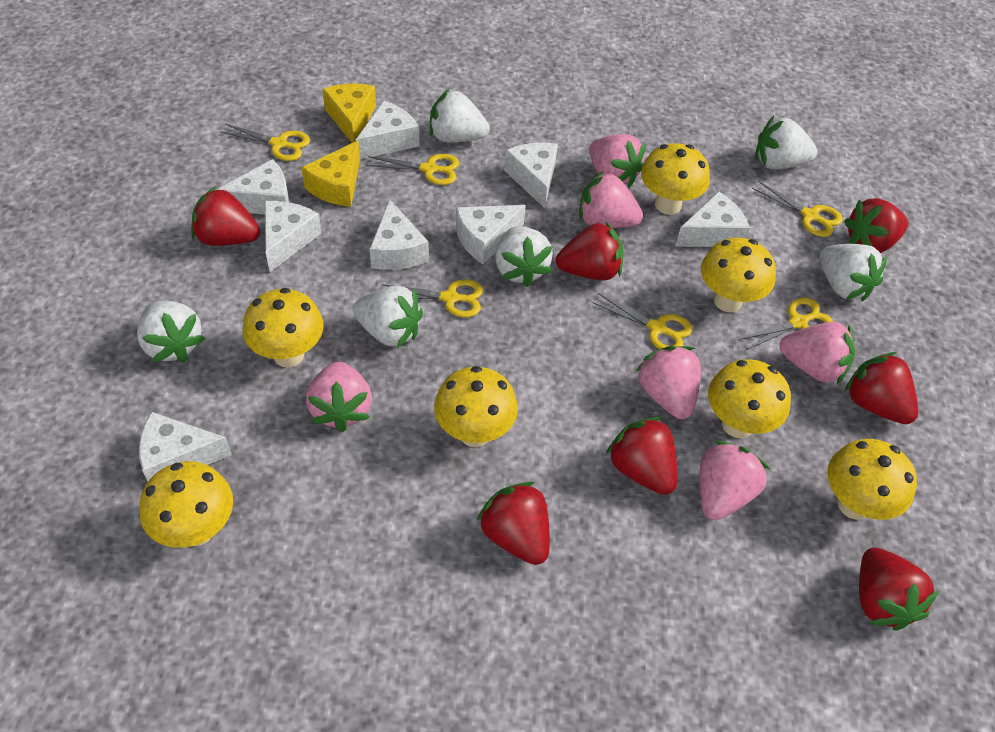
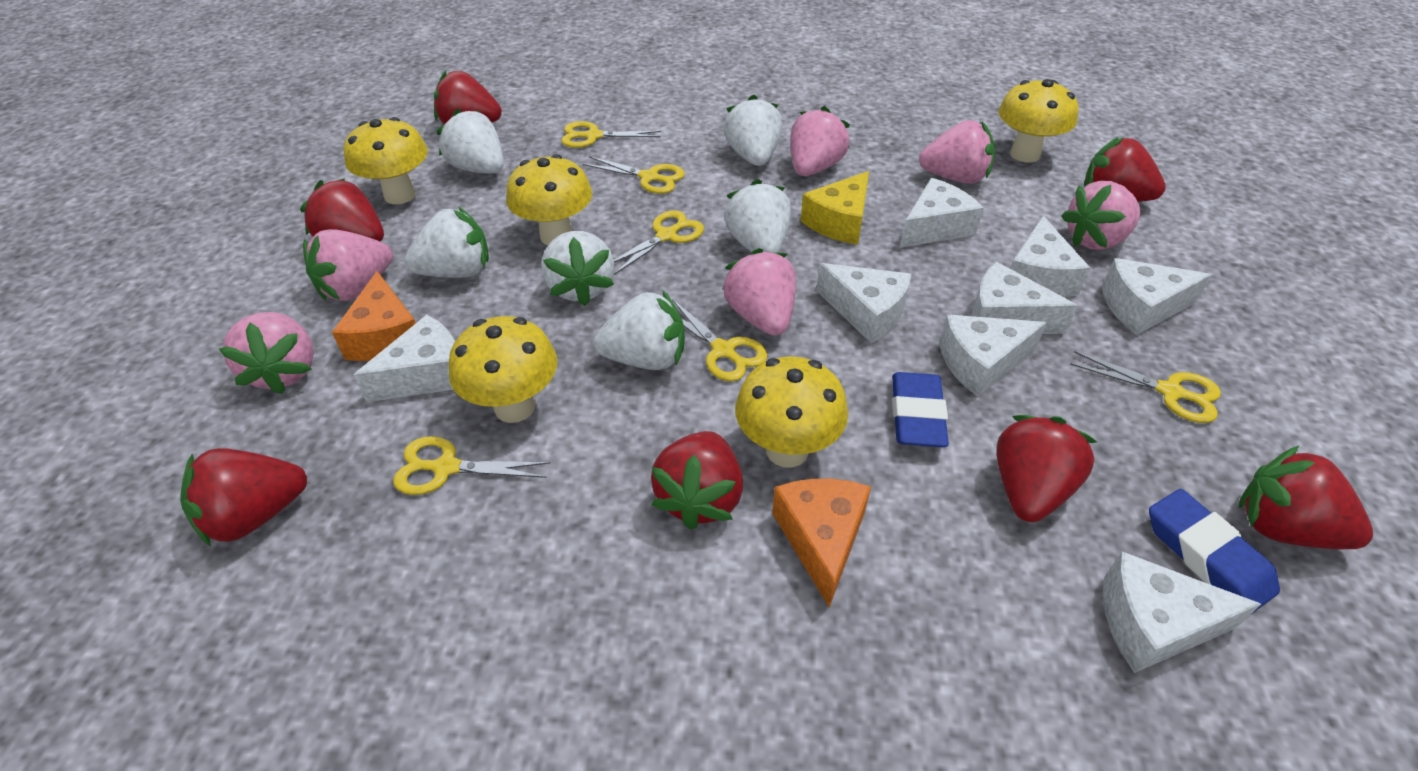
blue eraser: 0 -> 2
orange cheese: 0 -> 2
yellow cheese: 2 -> 1
yellow mushroom: 7 -> 5

